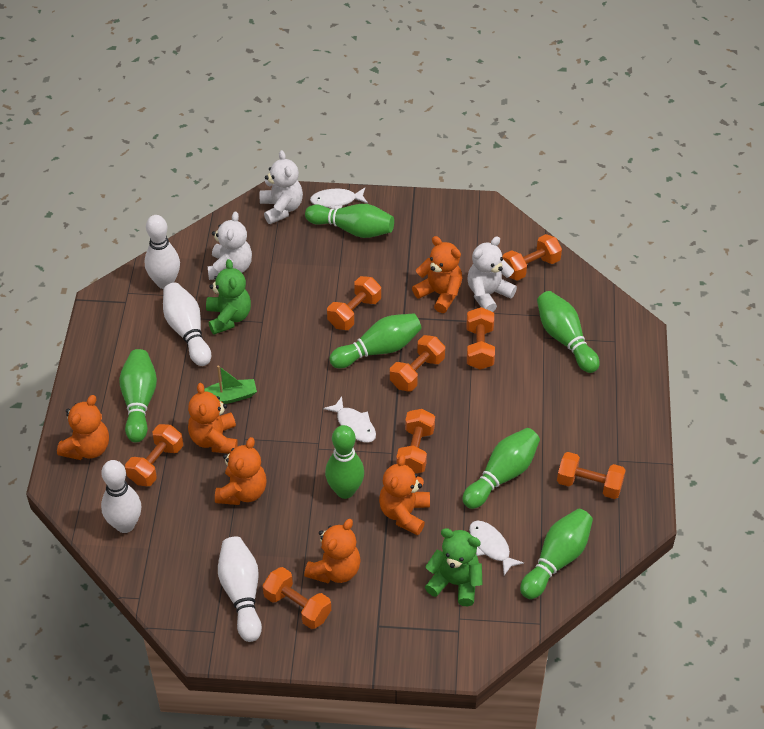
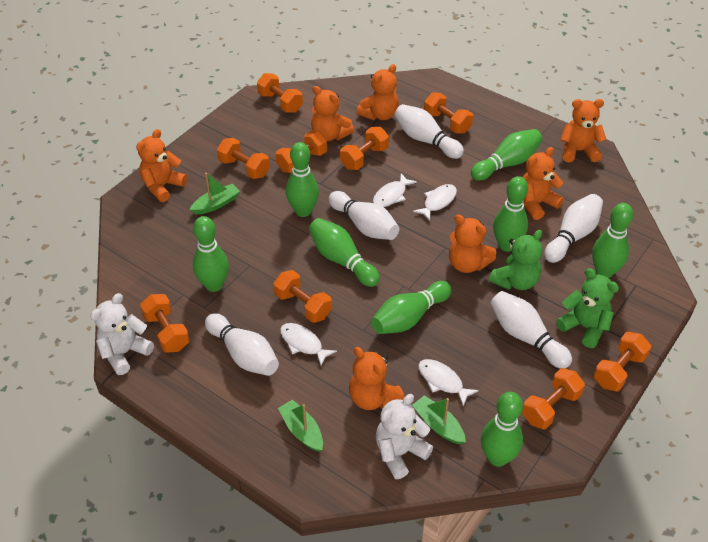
green boat: 1 -> 3
green bowling pin: 7 -> 8
orange dumbbell: 8 -> 9
orange teddy bear: 6 -> 7
white bowling pin: 4 -> 5
white fish: 3 -> 4
white teddy bear: 3 -> 2

